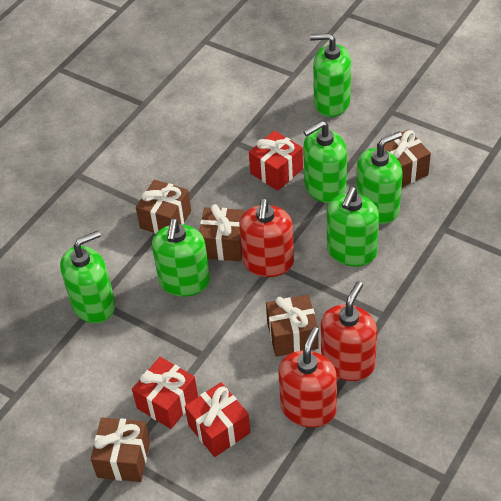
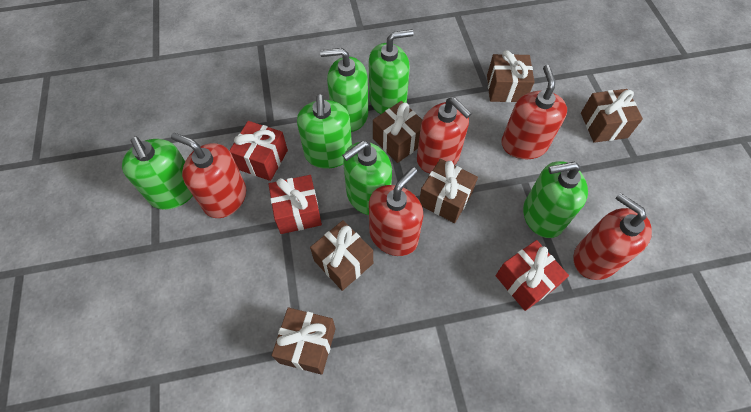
brown gift: 5 -> 6
red soap dispenser: 3 -> 5

